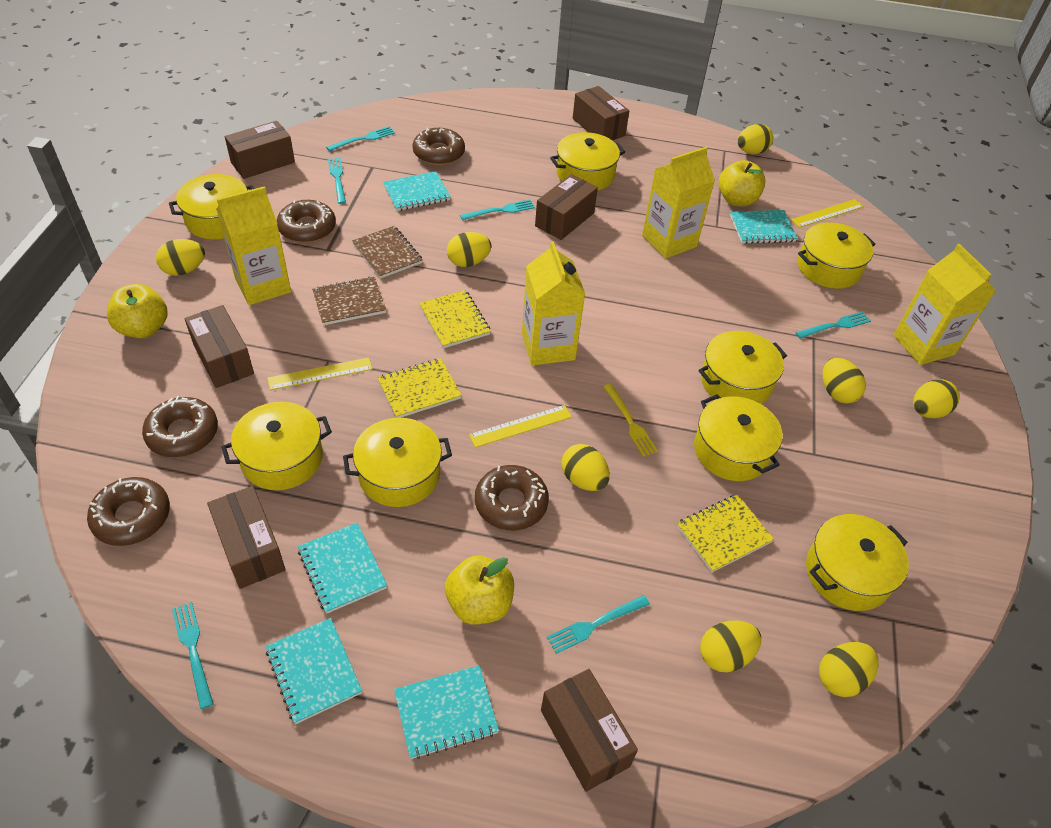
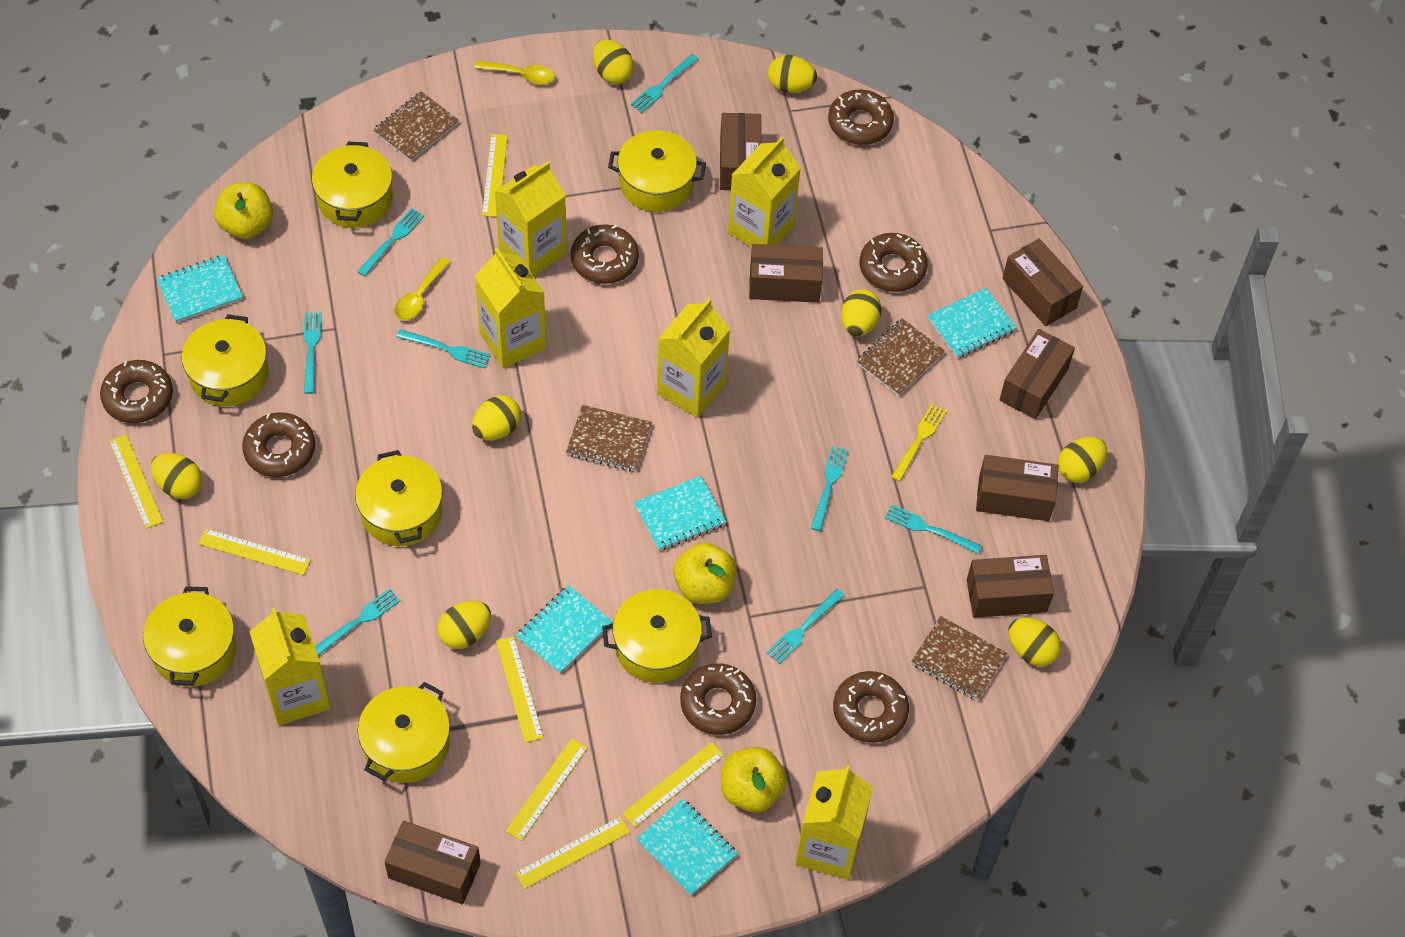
brown box: 6 -> 7
brown donut: 5 -> 7
brown notebook: 2 -> 4
turquoise fork: 6 -> 8
yellow carton: 4 -> 6
yellow notebook: 3 -> 0
yellow pot: 8 -> 7
yellow ruler: 3 -> 7
yellow spoon: 0 -> 2

